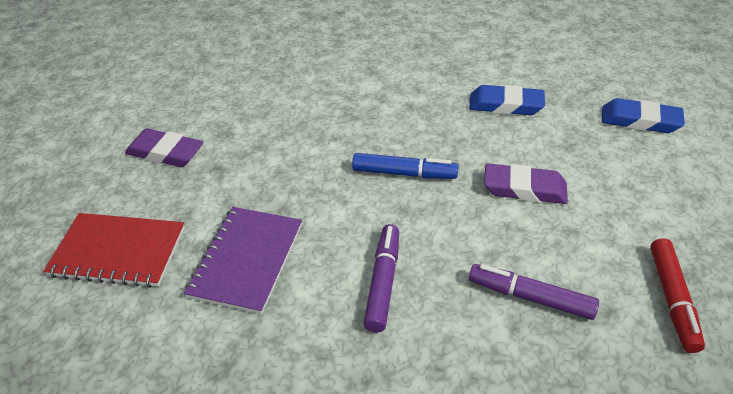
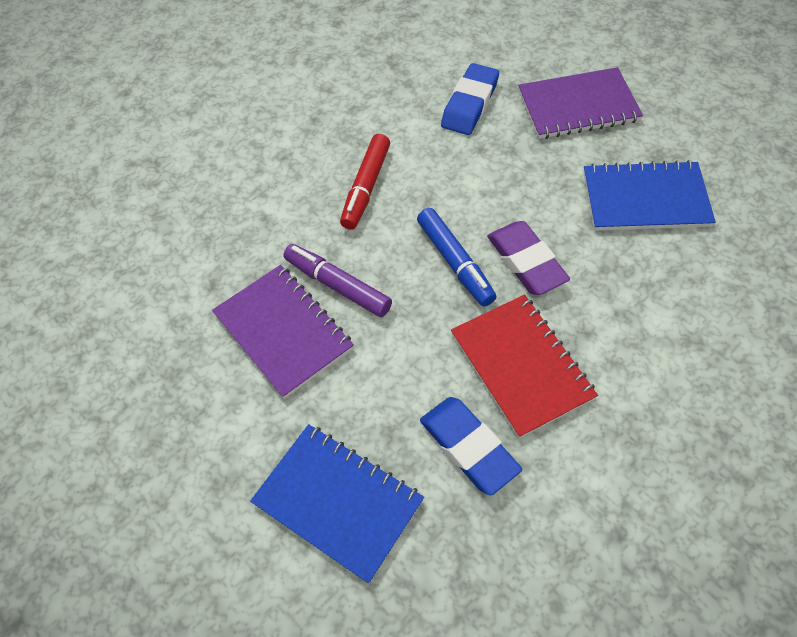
blue notebook: 0 -> 2
purple eraser: 2 -> 1
purple marker: 2 -> 1
purple notebook: 1 -> 2

